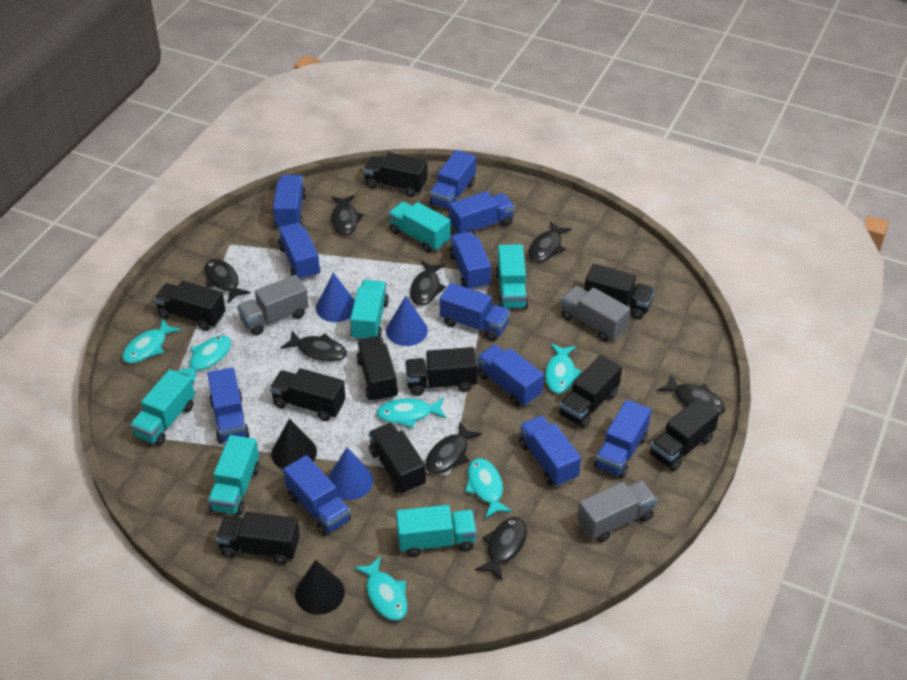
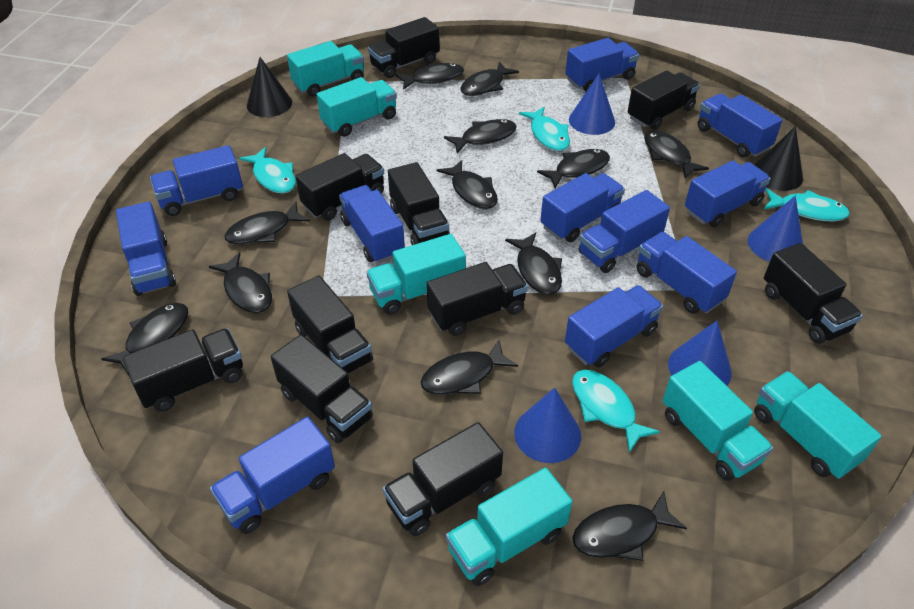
black fish: 8 -> 12
blue cone: 3 -> 4
grey truck: 3 -> 0
turquoise fish: 6 -> 4

